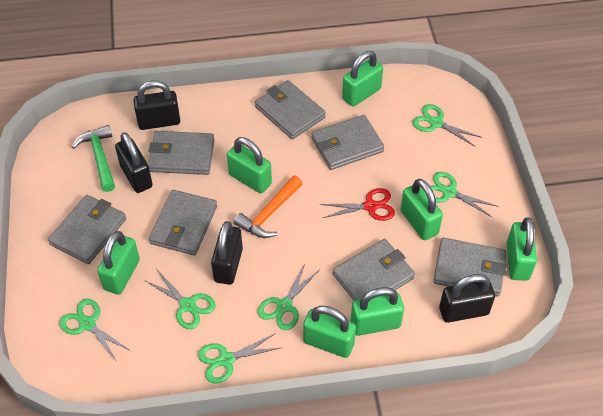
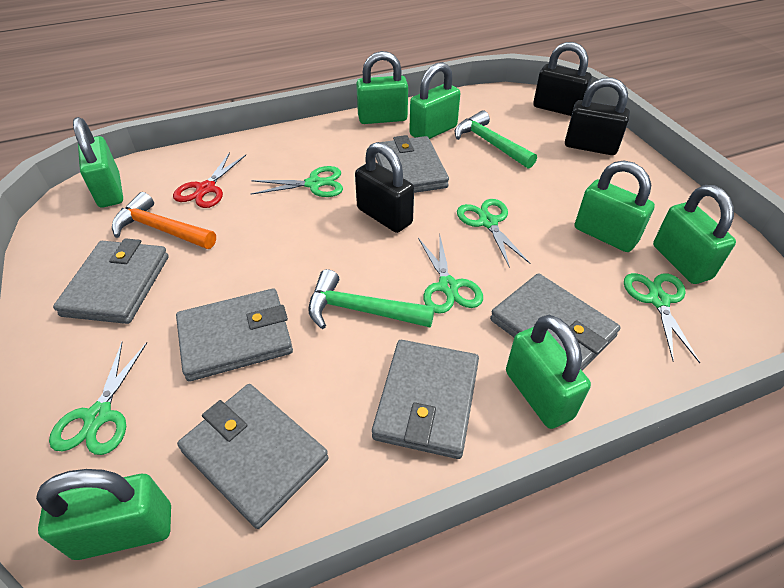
black padlock: 4 -> 3
green hammer: 1 -> 2
green scissors: 6 -> 5
grey wallet: 7 -> 6

